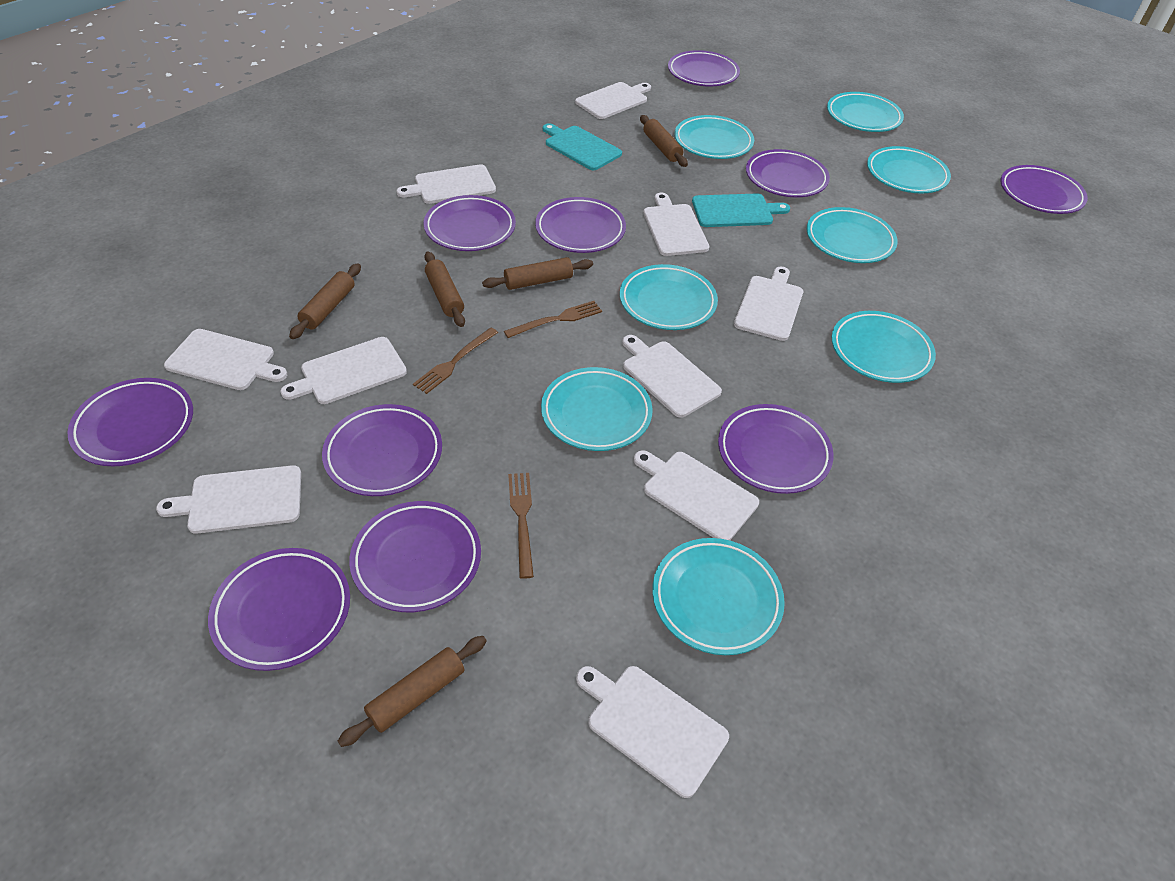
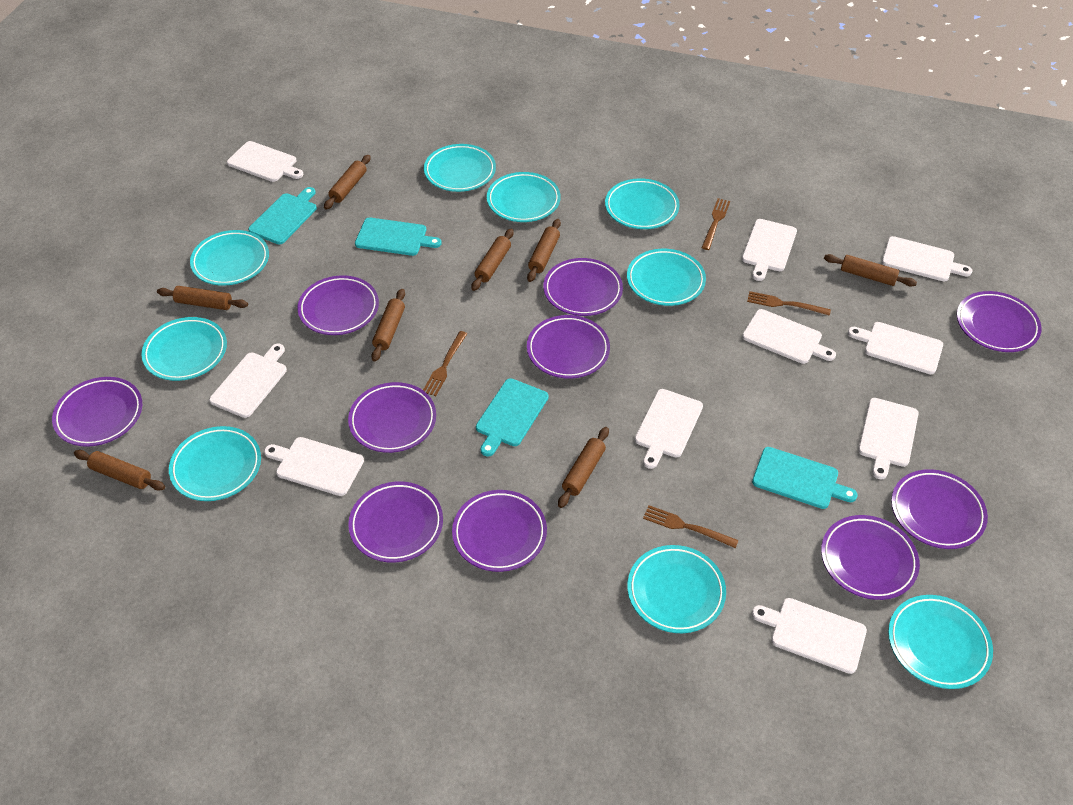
brown fork: 3 -> 4
brown rolling pin: 5 -> 8
turquoise cutting board: 2 -> 4
turquoise plate: 8 -> 9

